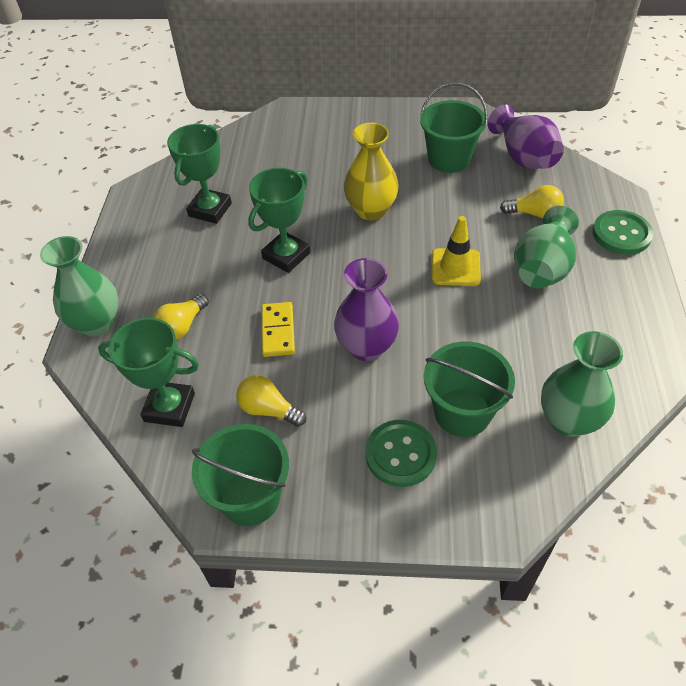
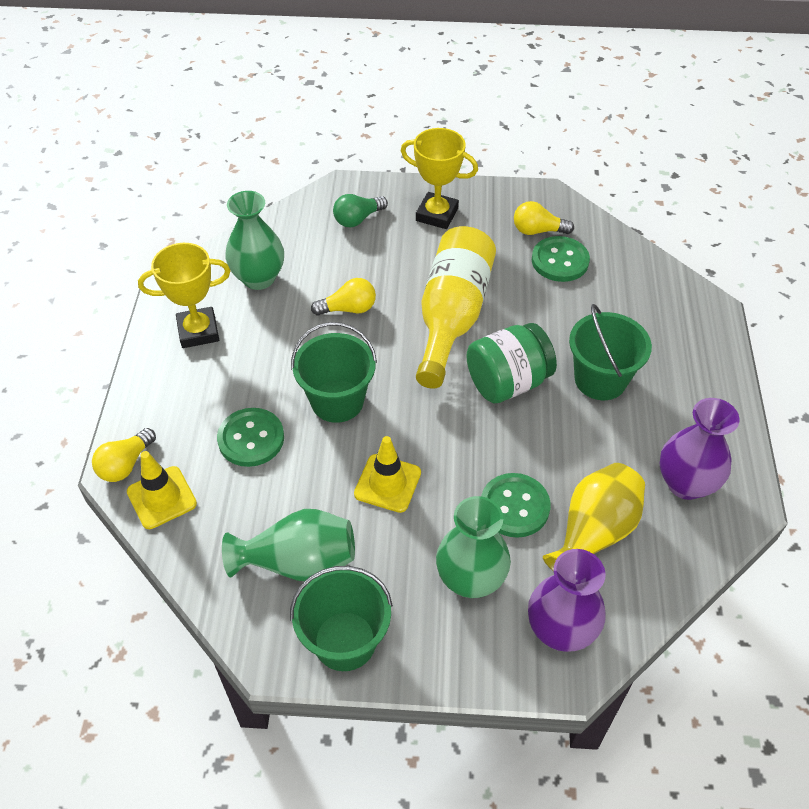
green button: 2 -> 3
green jar: 0 -> 1
green light bulb: 0 -> 1
green trophy: 3 -> 0
yellow bottle: 0 -> 1
yellow domino: 1 -> 0
yellow traffic cone: 1 -> 2
yellow trophy: 0 -> 2

